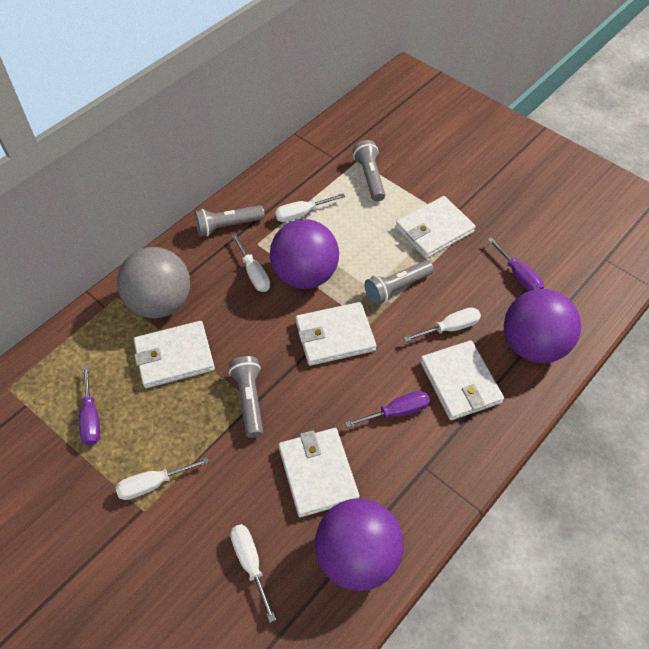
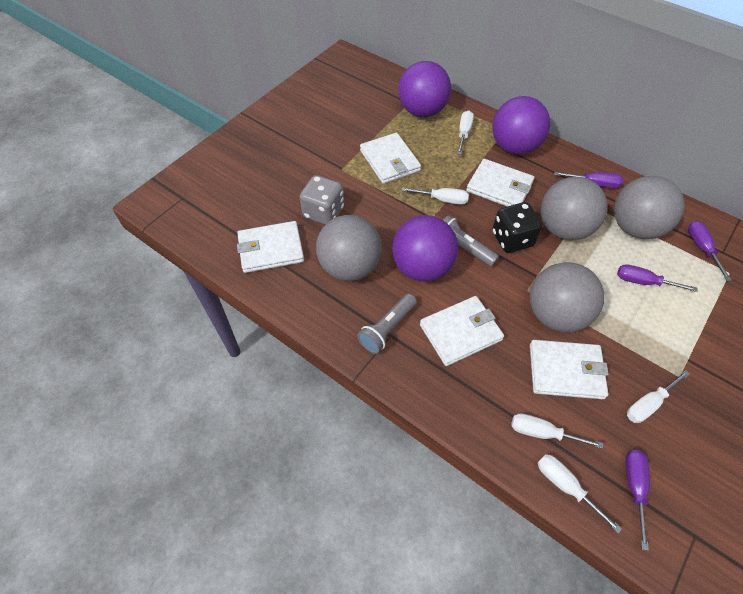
black dice: 0 -> 1
grey ball: 1 -> 4
grey dice: 0 -> 1
grey flashlight: 4 -> 2
purple screwdriver: 3 -> 4

